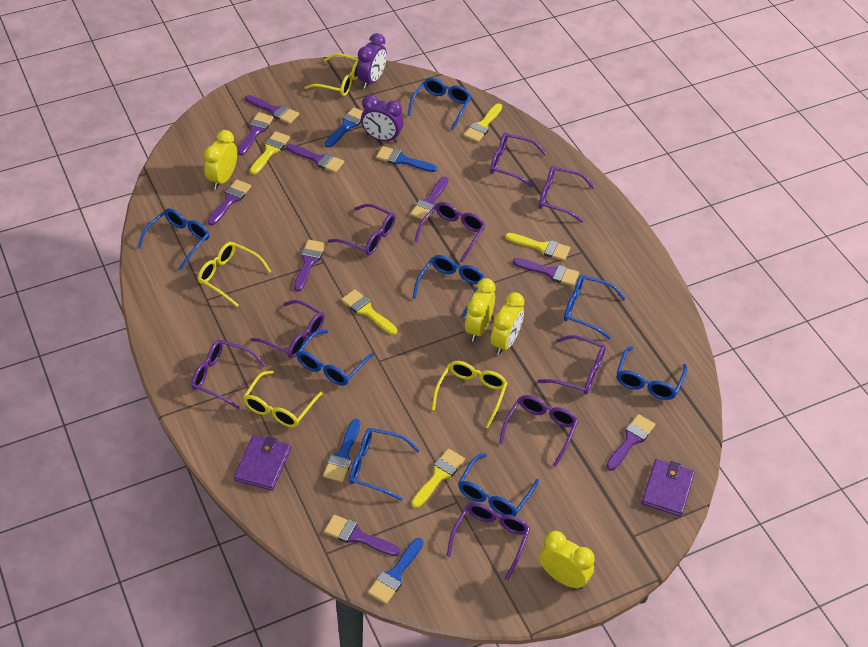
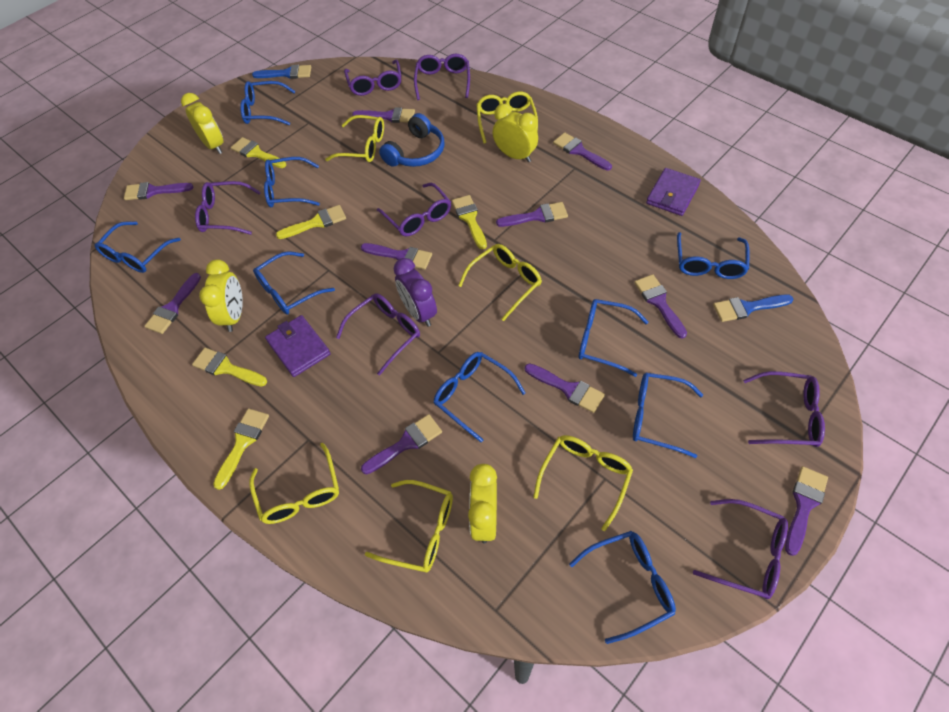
blue brush: 4 -> 2
blue glasses: 8 -> 9
blue headphones: 0 -> 1
purple brush: 9 -> 10
purple clock: 2 -> 1
purple glasses: 9 -> 7
yellow glasses: 4 -> 6

